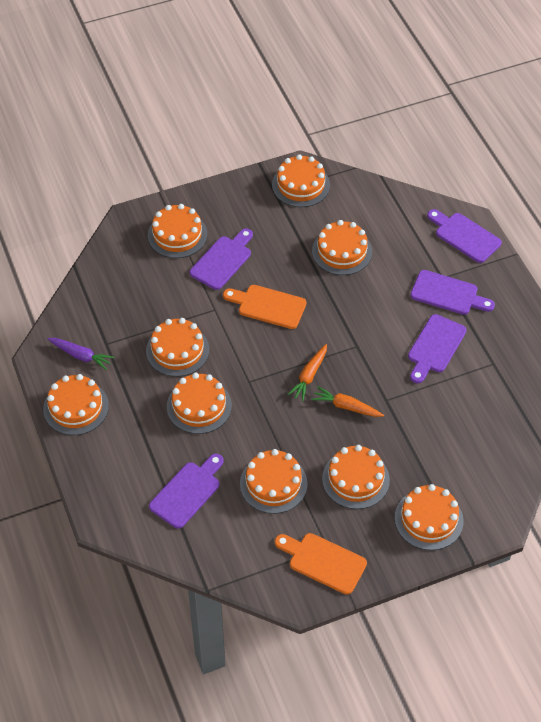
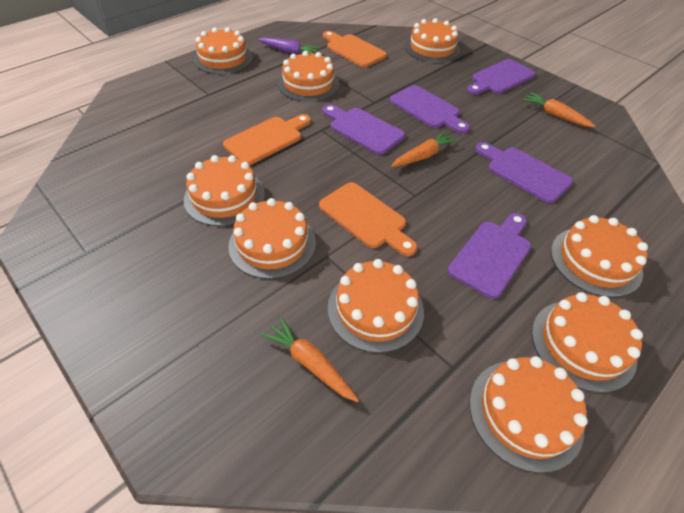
orange carrot: 2 -> 3
orange cutting board: 2 -> 3

